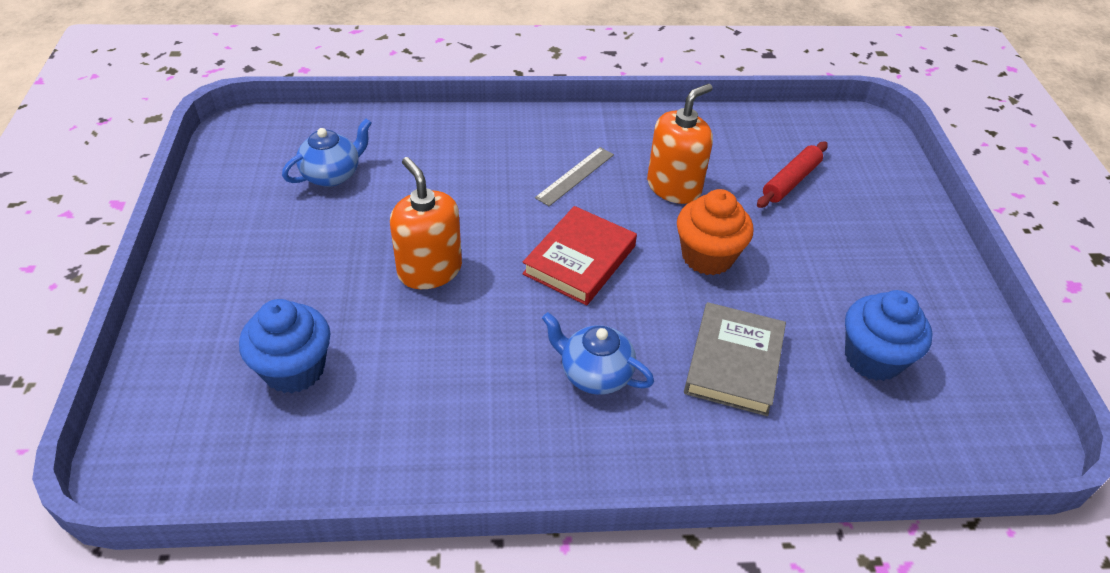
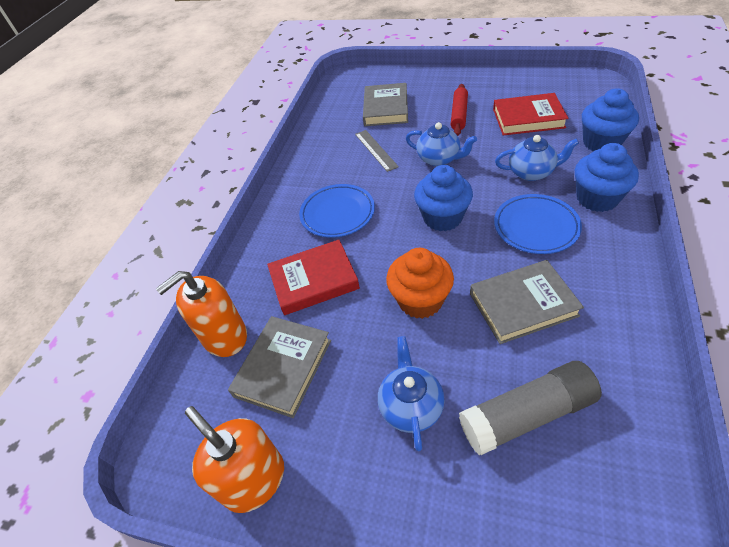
blue cupcake: 2 -> 3
blue plate: 0 -> 2
blue teapot: 2 -> 3
grey book: 1 -> 3
grey glue stick: 0 -> 1
red book: 1 -> 2

